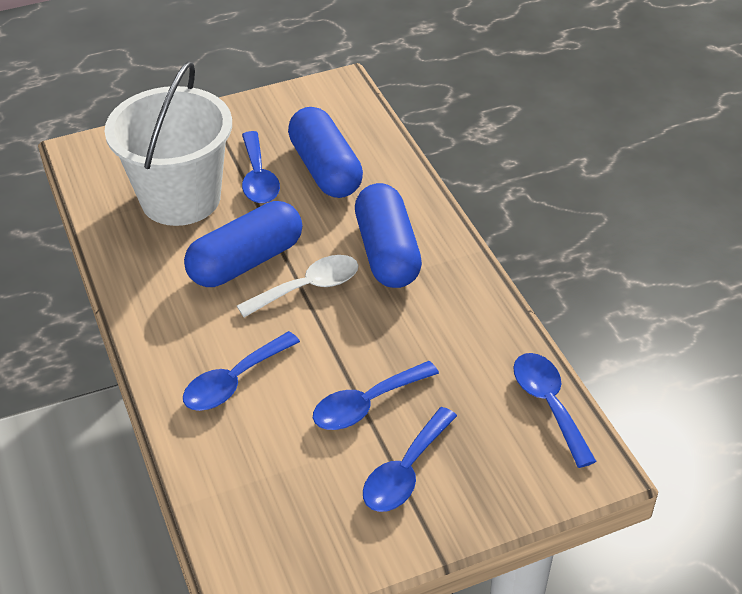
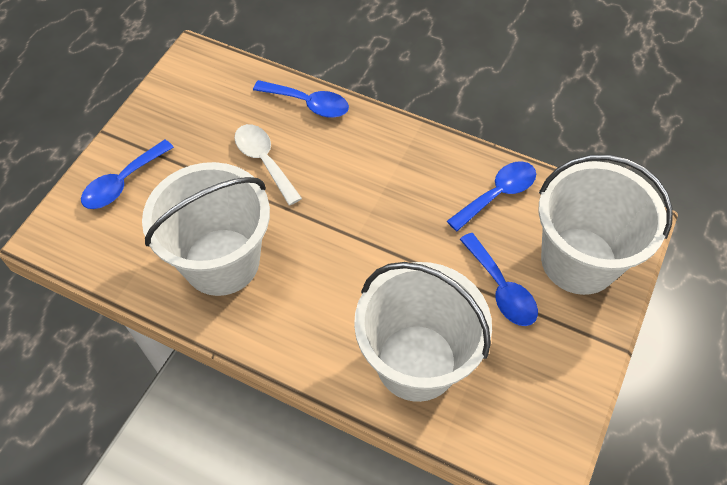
blue capsule: 3 -> 0
blue spoon: 5 -> 4
white bucket: 1 -> 3

